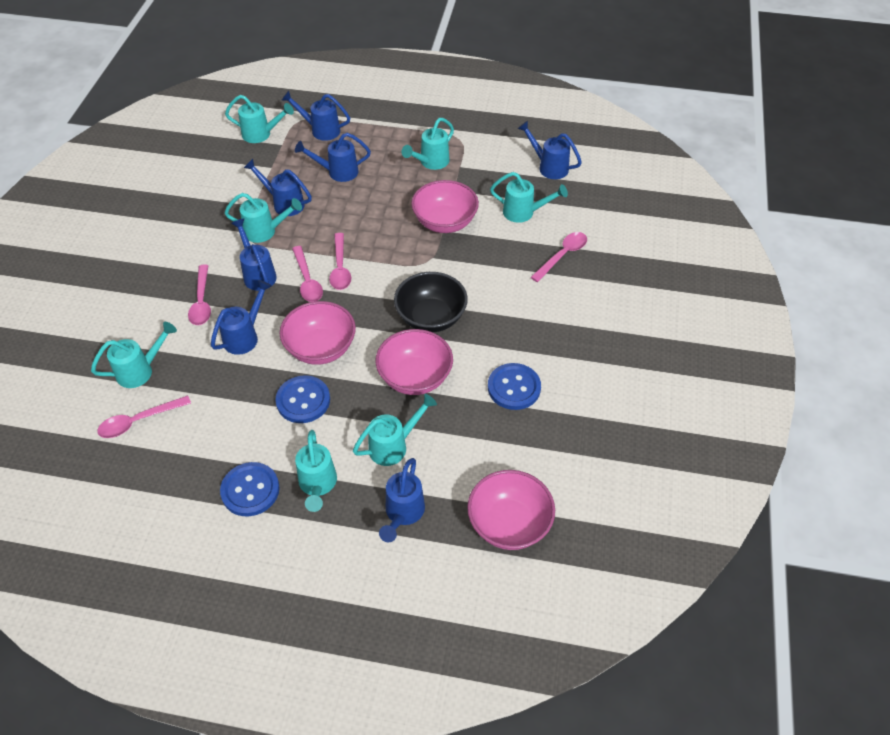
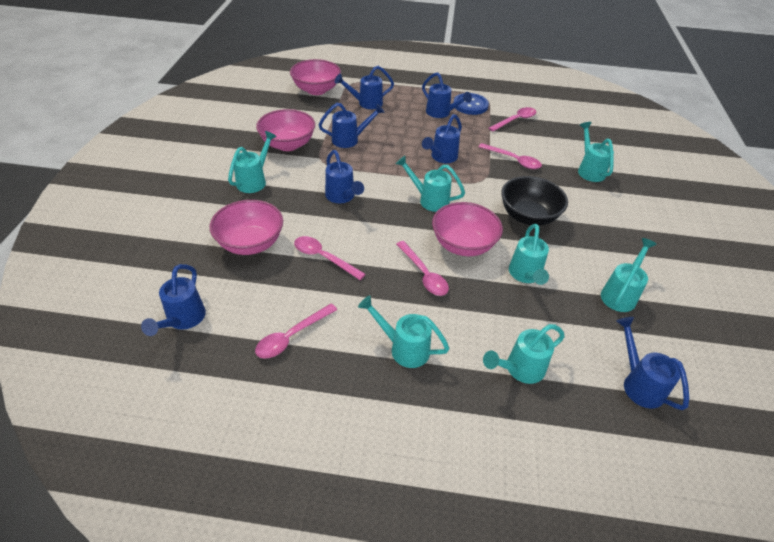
blue button: 3 -> 1

